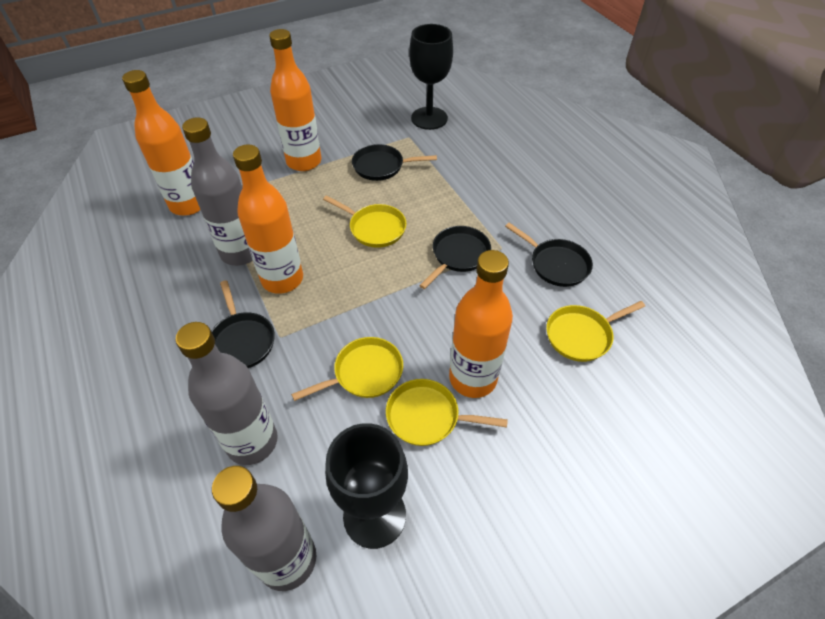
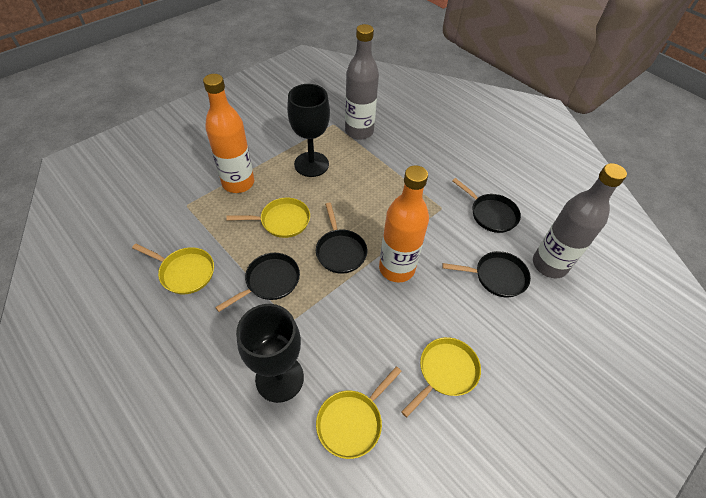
grey bottle: 3 -> 2
orange bottle: 4 -> 2

